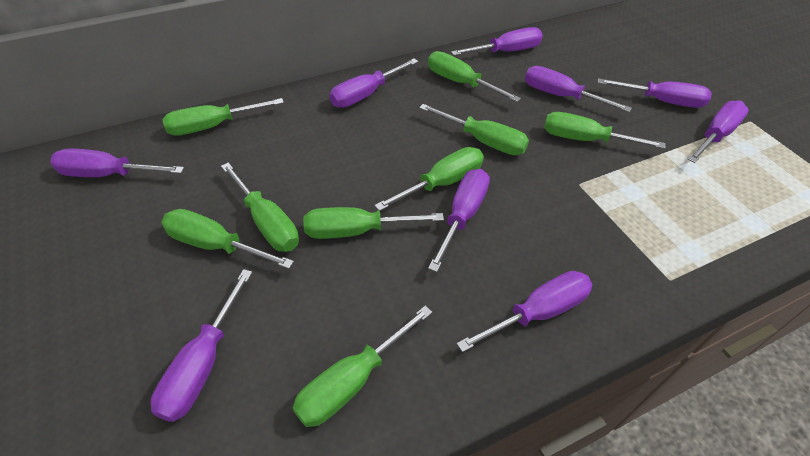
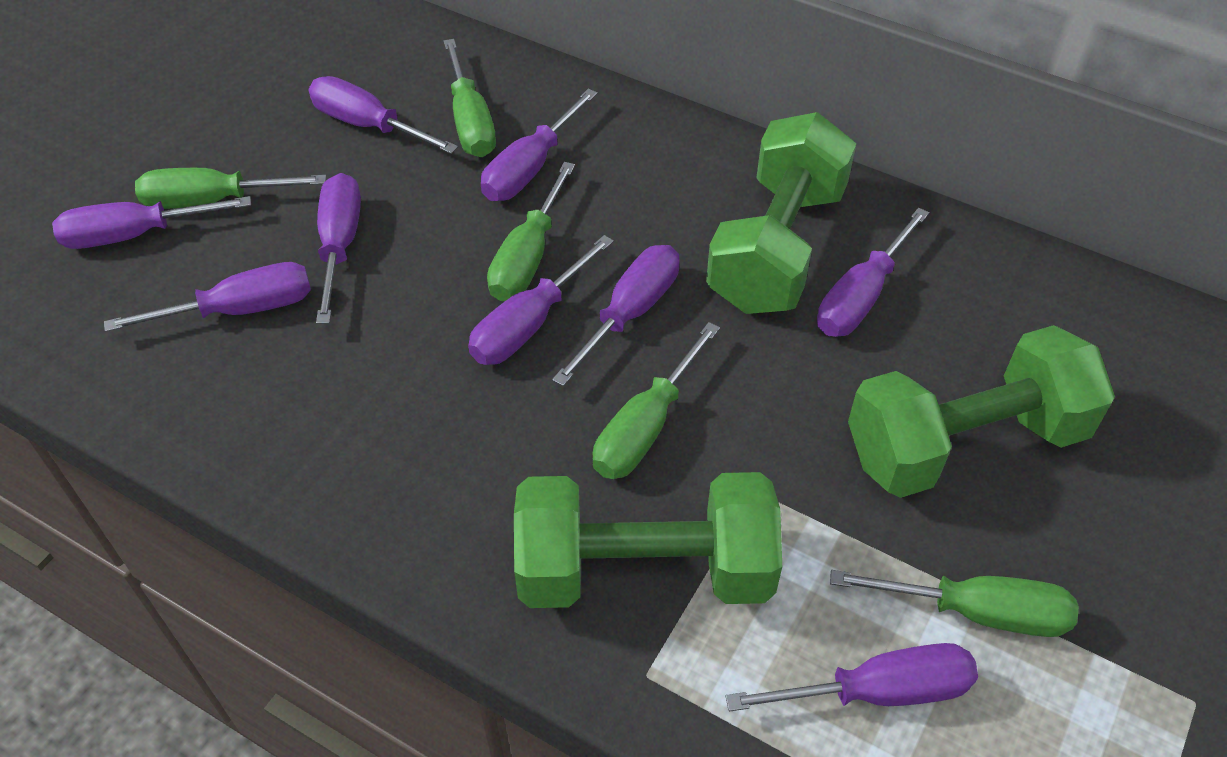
green dumbbell: 0 -> 3
green screwdriver: 9 -> 5

